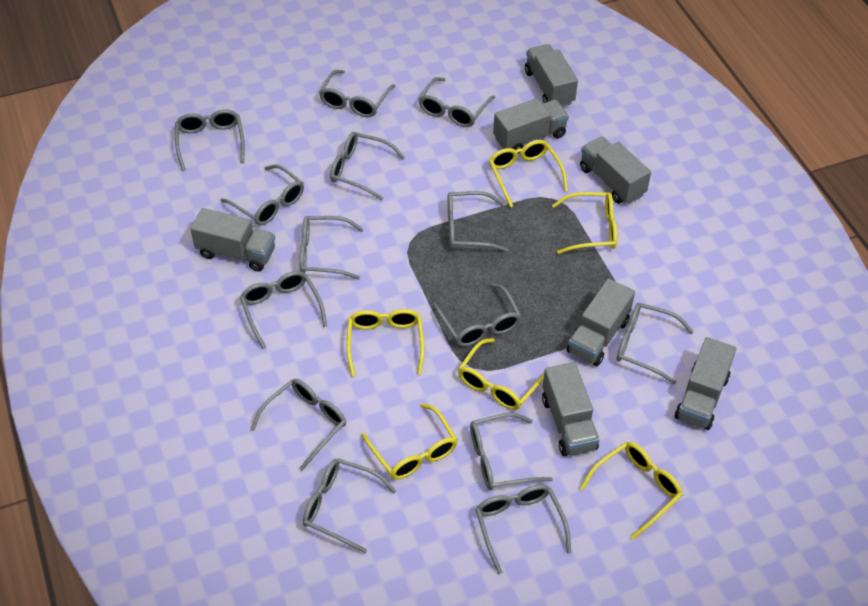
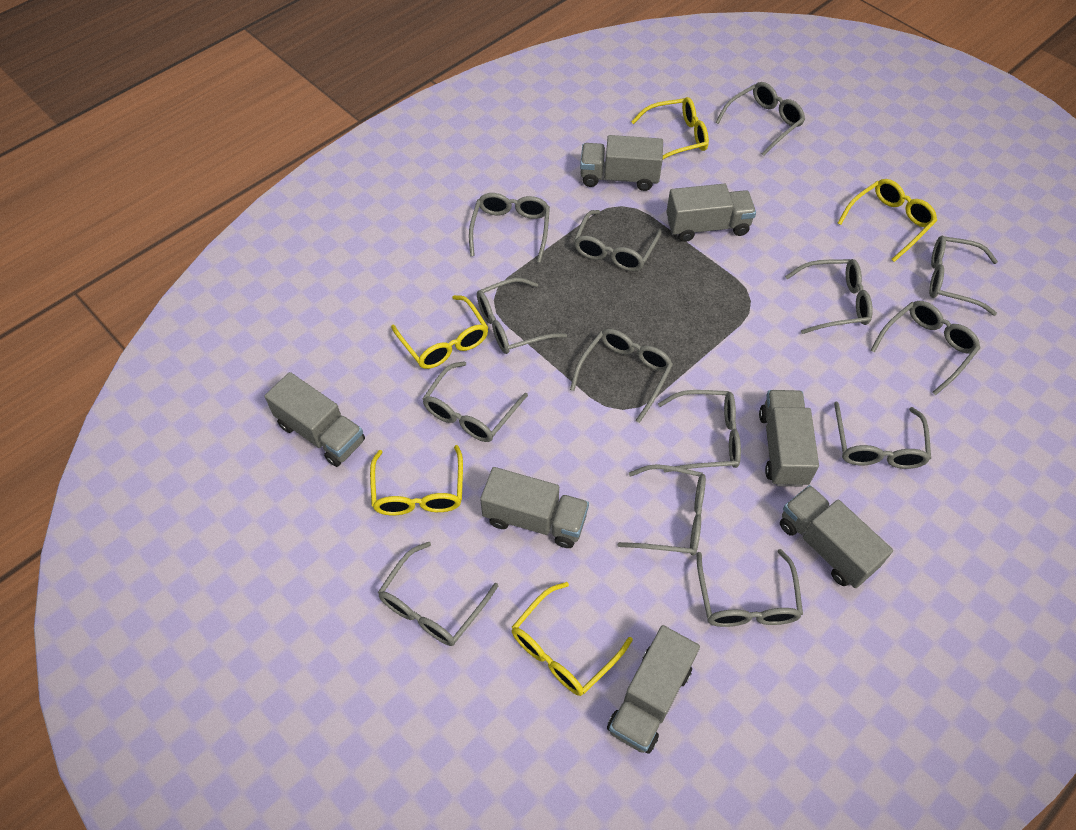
yellow glasses: 6 -> 5

